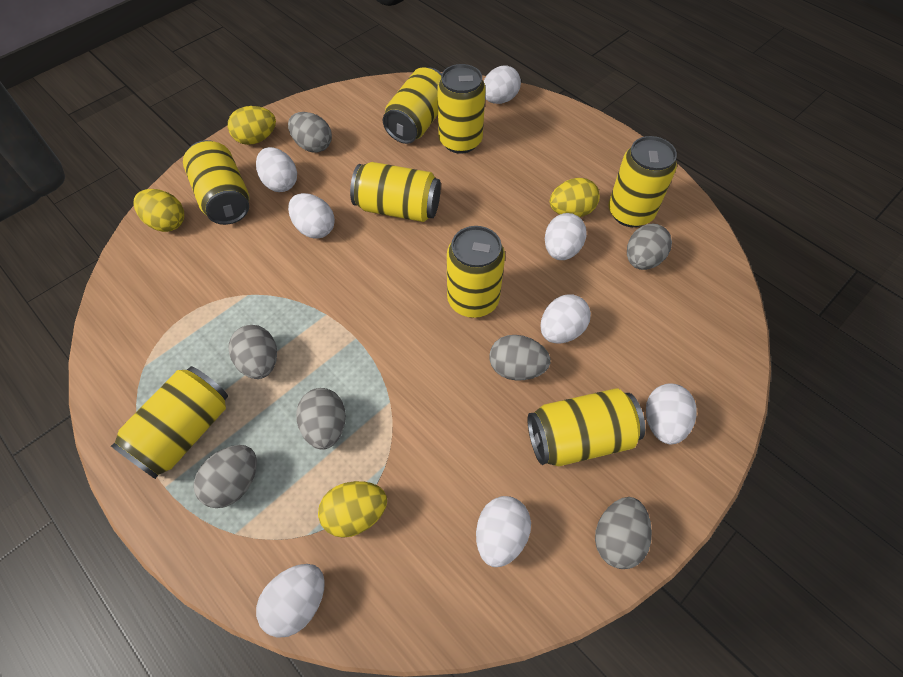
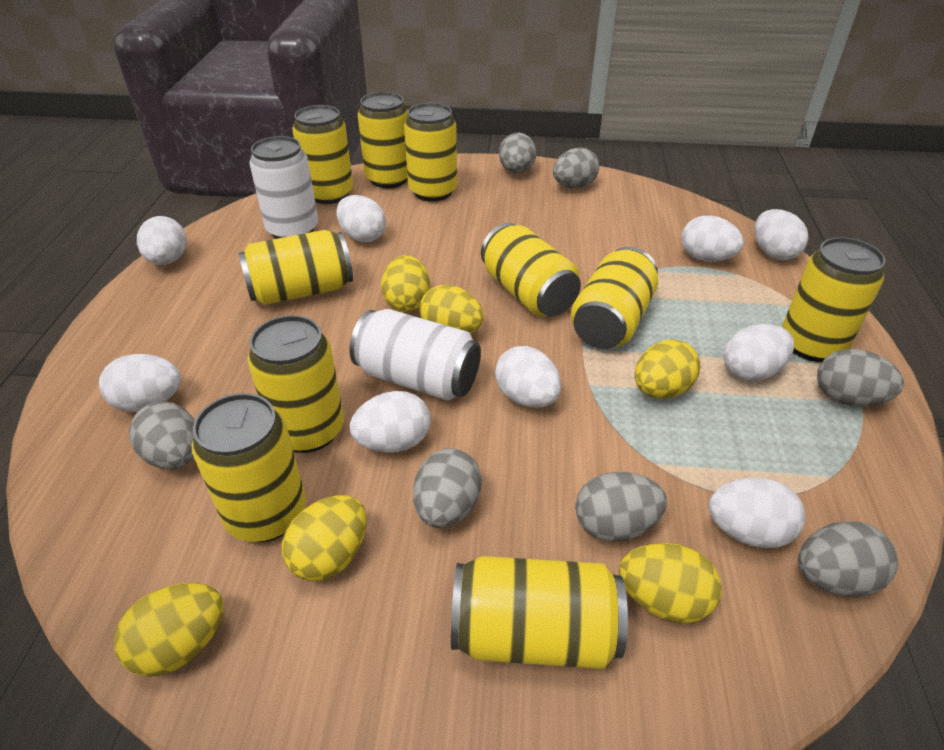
white can: 0 -> 2
white egg: 8 -> 9
yellow can: 8 -> 10
yellow egg: 4 -> 6

